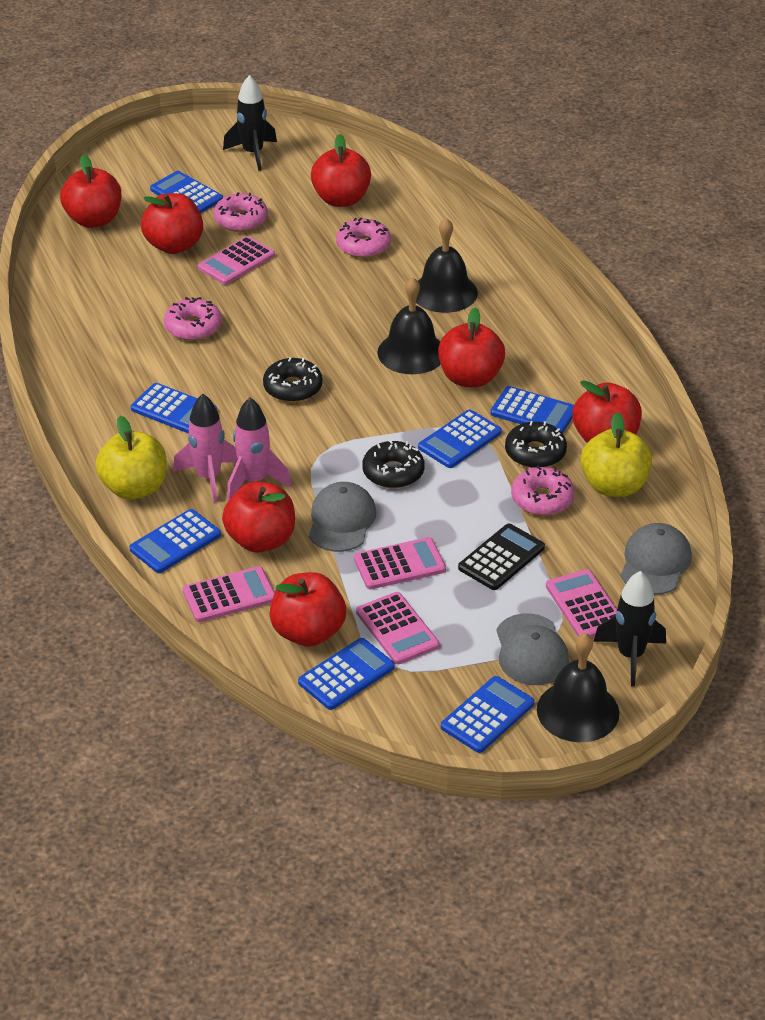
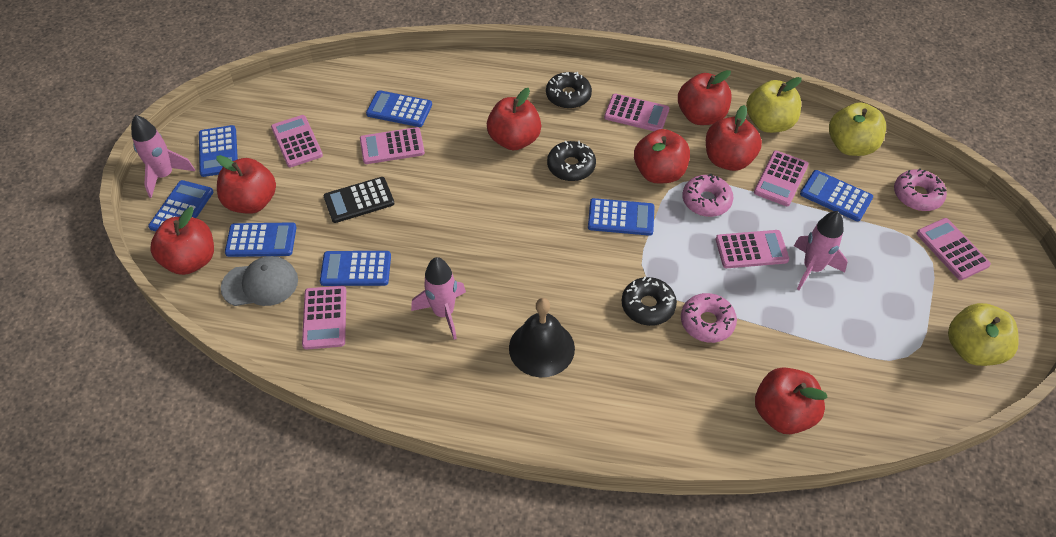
black bell: 3 -> 1
black rocket: 2 -> 0
grey cap: 3 -> 1
pink calculator: 5 -> 7
pink donut: 4 -> 3
pink rocket: 2 -> 3
yellow apple: 2 -> 3

